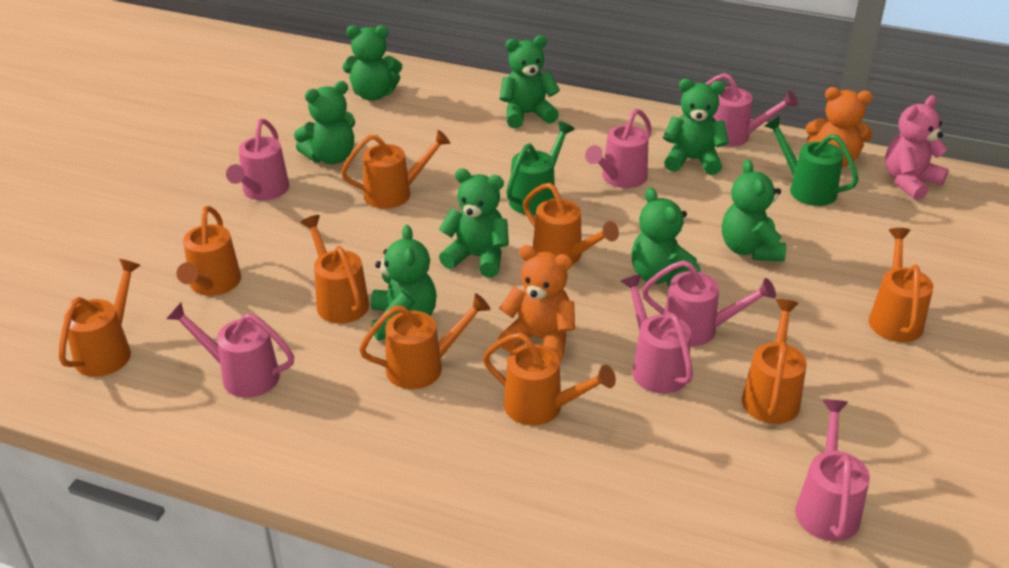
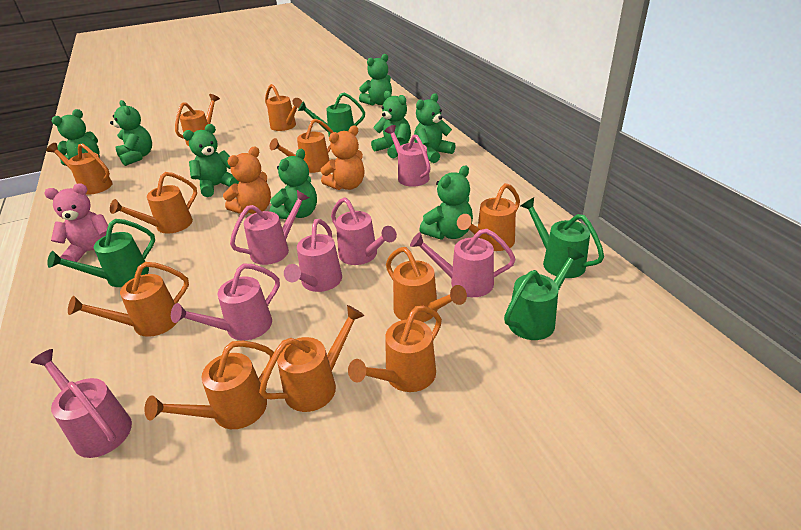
green watering can: 2 -> 4
orange watering can: 9 -> 11

